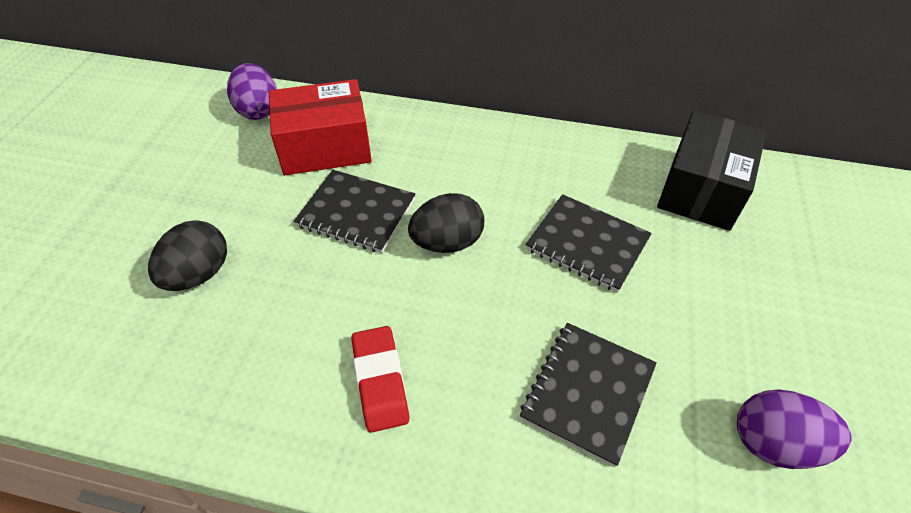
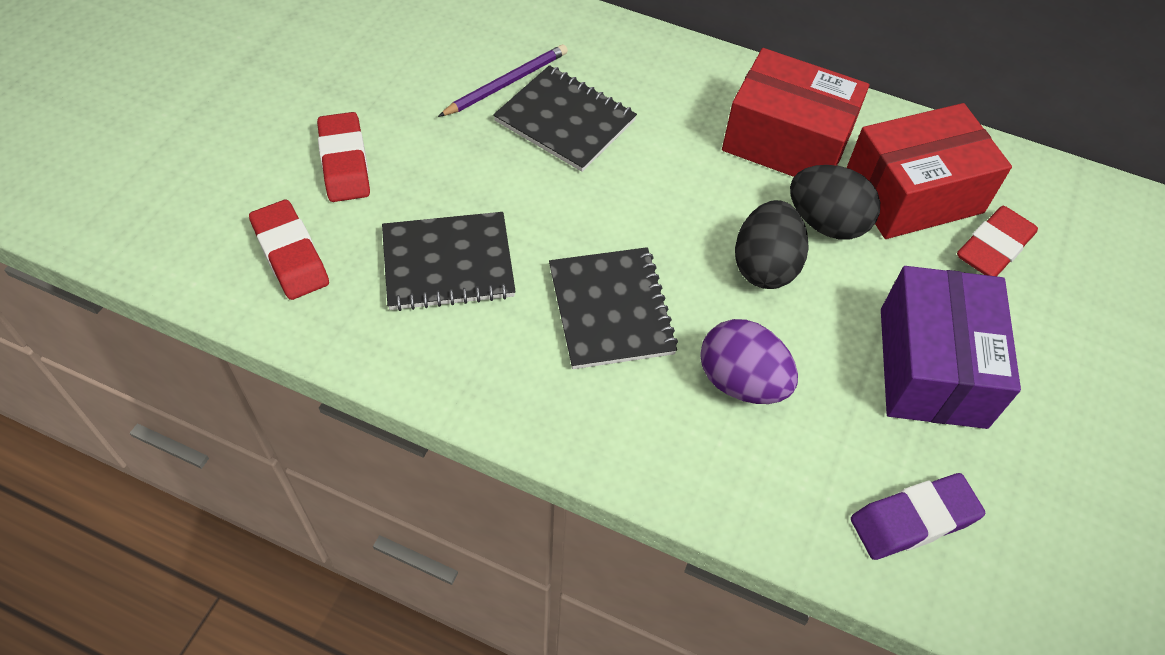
black box: 1 -> 0
purple box: 0 -> 1
purple egg: 2 -> 1
purple eraser: 0 -> 1
purple pencil: 0 -> 1
red box: 1 -> 2
red eraser: 1 -> 3

